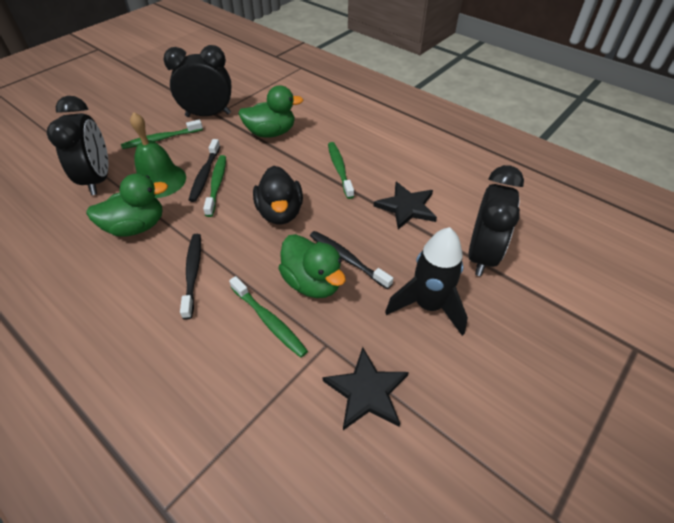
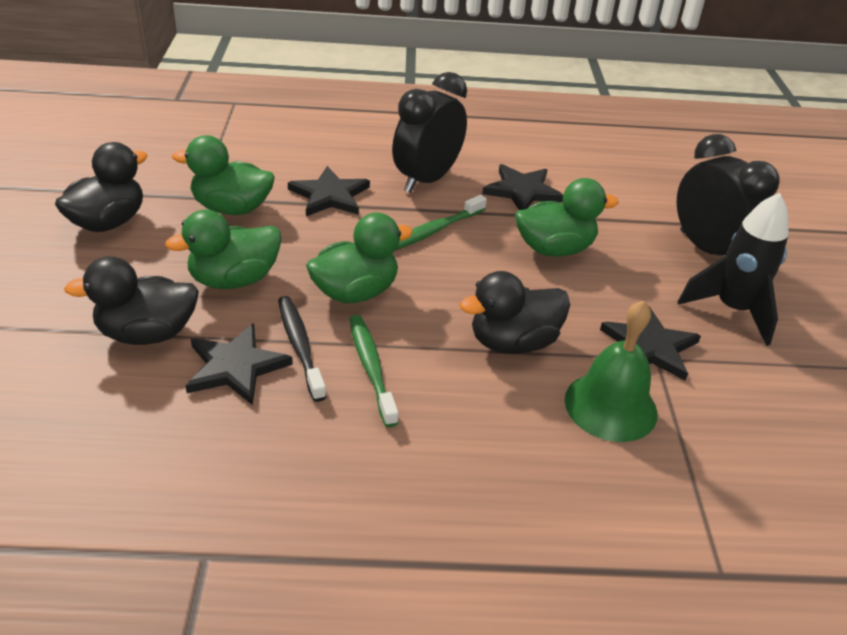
black clock: 3 -> 2
black duck: 1 -> 3
black star: 2 -> 4
black toothbrush: 3 -> 1
green duck: 3 -> 4
green toothbrush: 4 -> 2

